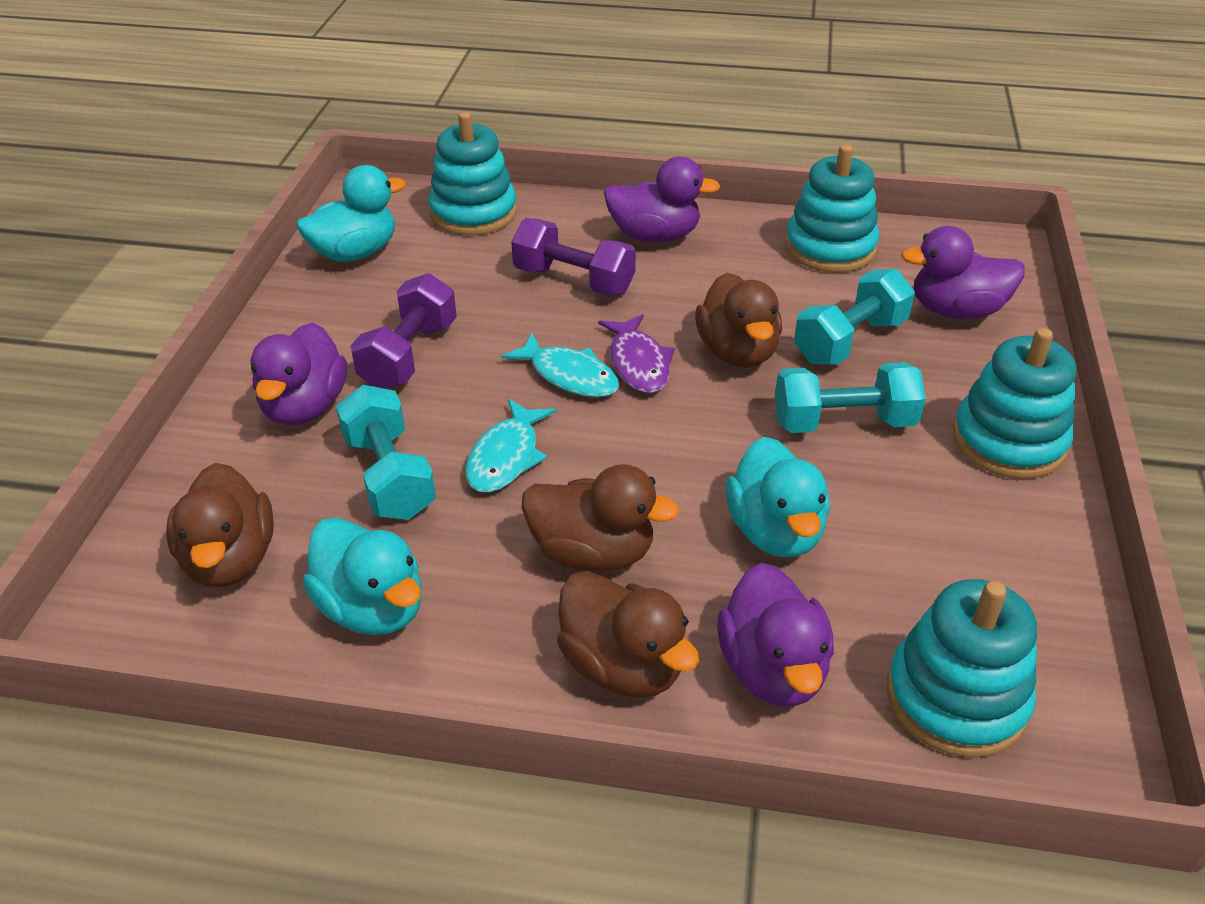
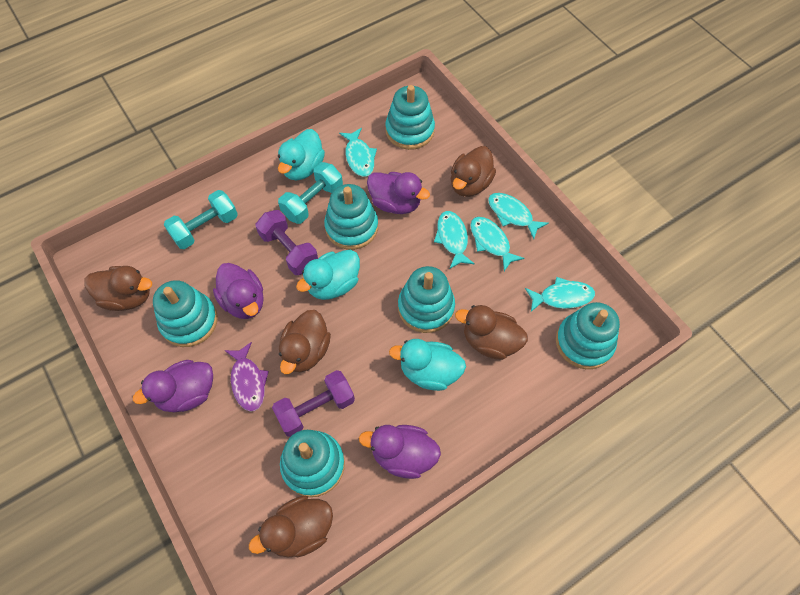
brown duck: 4 -> 5
turquoise dumbbell: 3 -> 2
turquoise fish: 2 -> 5
turquoise stacking toy: 4 -> 6

